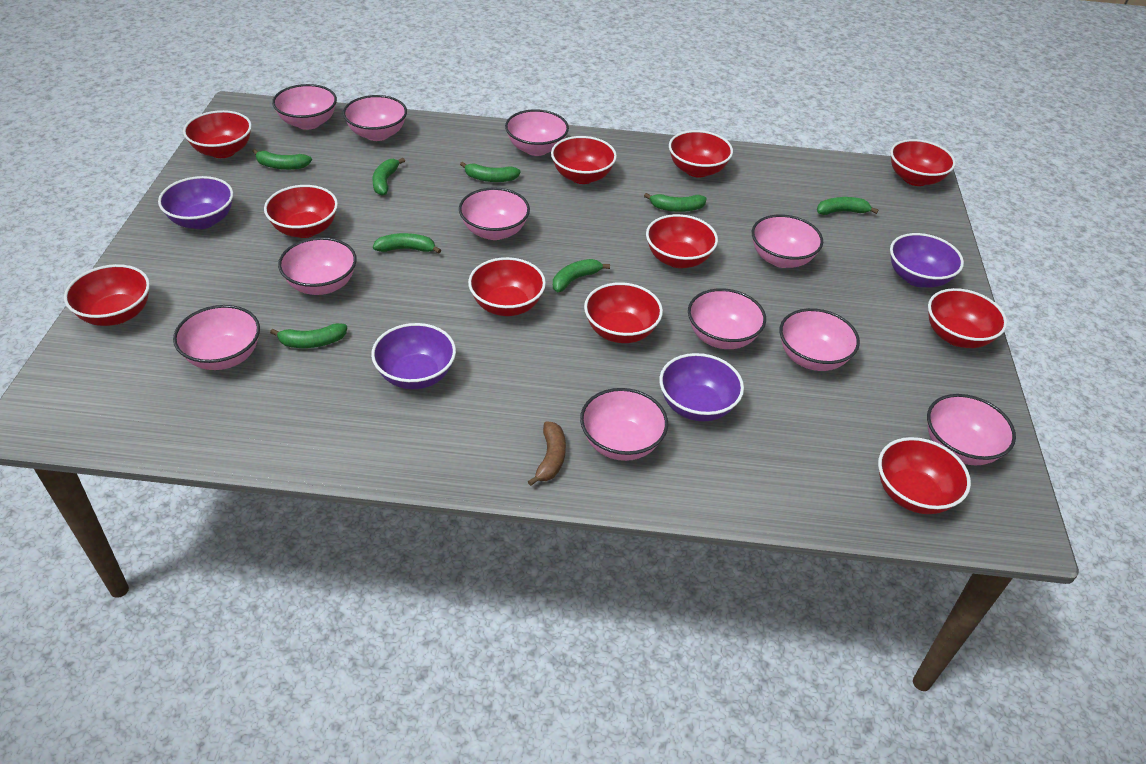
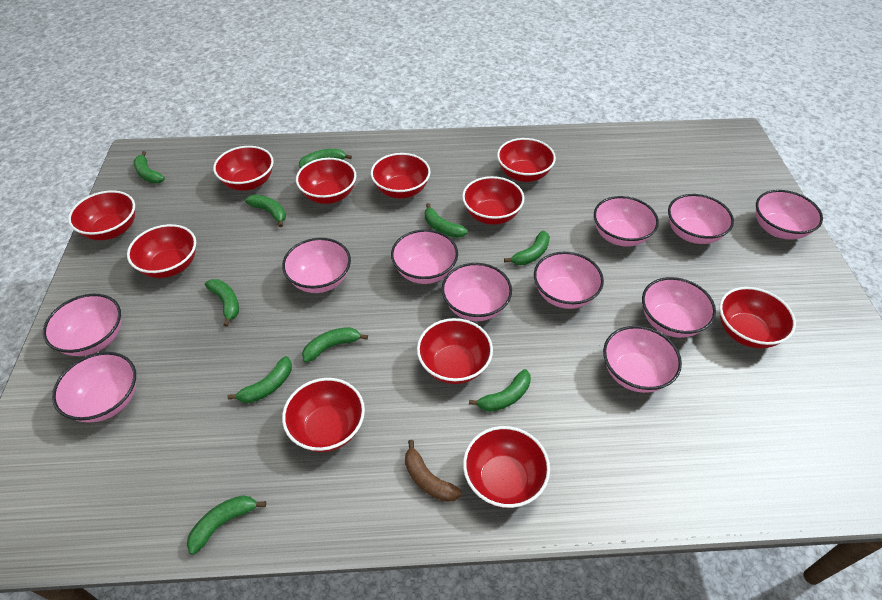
green banana: 8 -> 10
purple bowl: 4 -> 0

